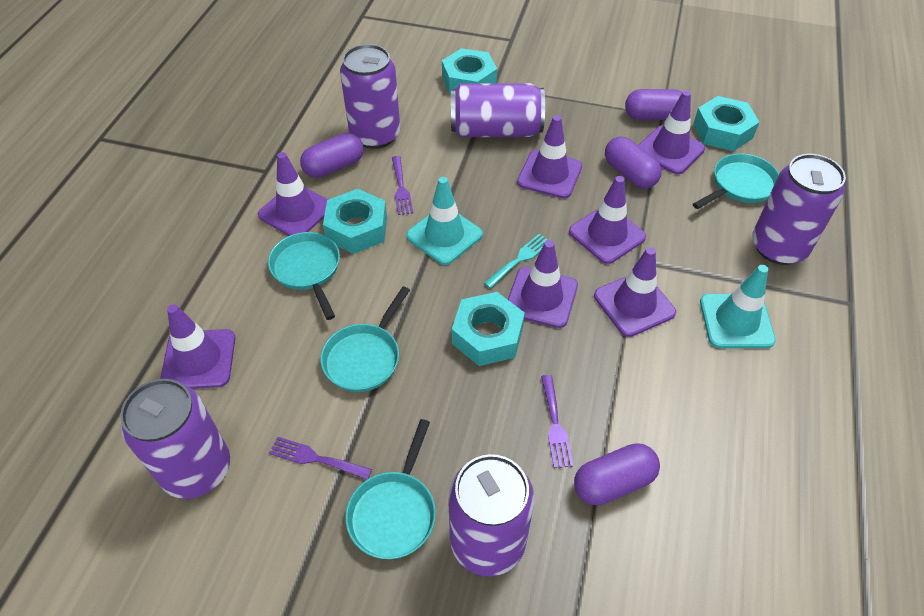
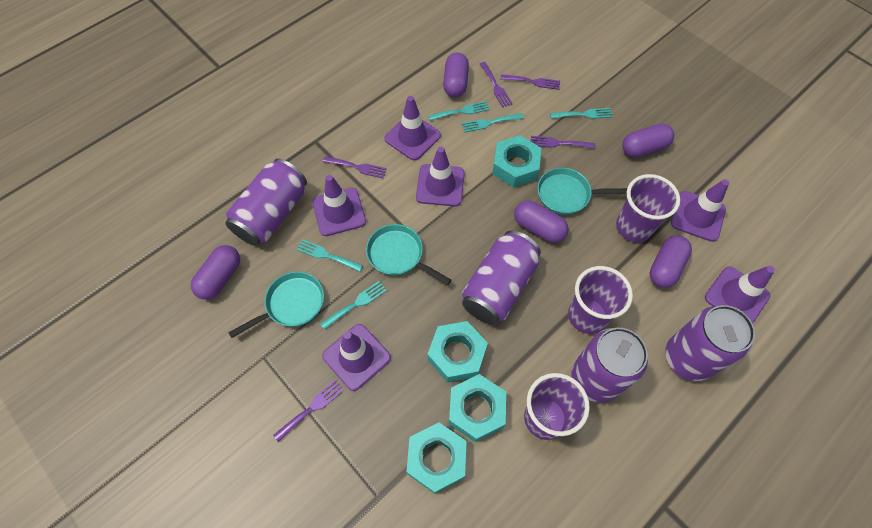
purple can: 5 -> 4
purple capsule: 4 -> 5
purple cup: 0 -> 3
purple fork: 3 -> 5
purple traffic cone: 7 -> 6
turquoise fork: 1 -> 5
turquoise pan: 4 -> 3
turquoise traffic cone: 2 -> 0

